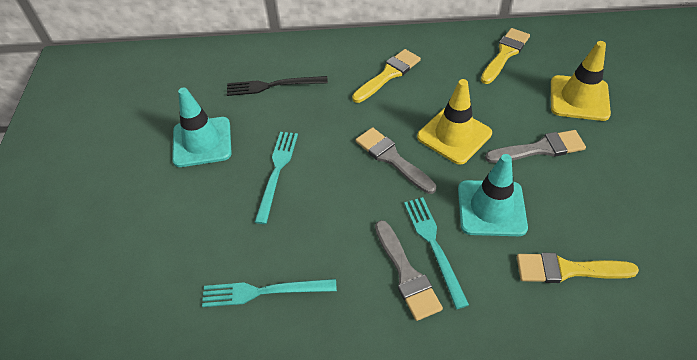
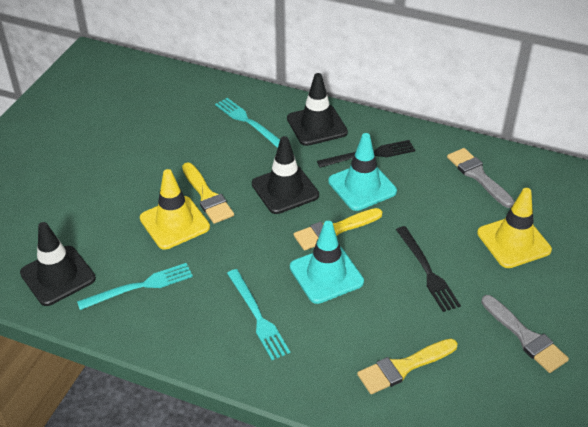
black fork: 1 -> 2
black traffic cone: 0 -> 3
grey brush: 3 -> 2

